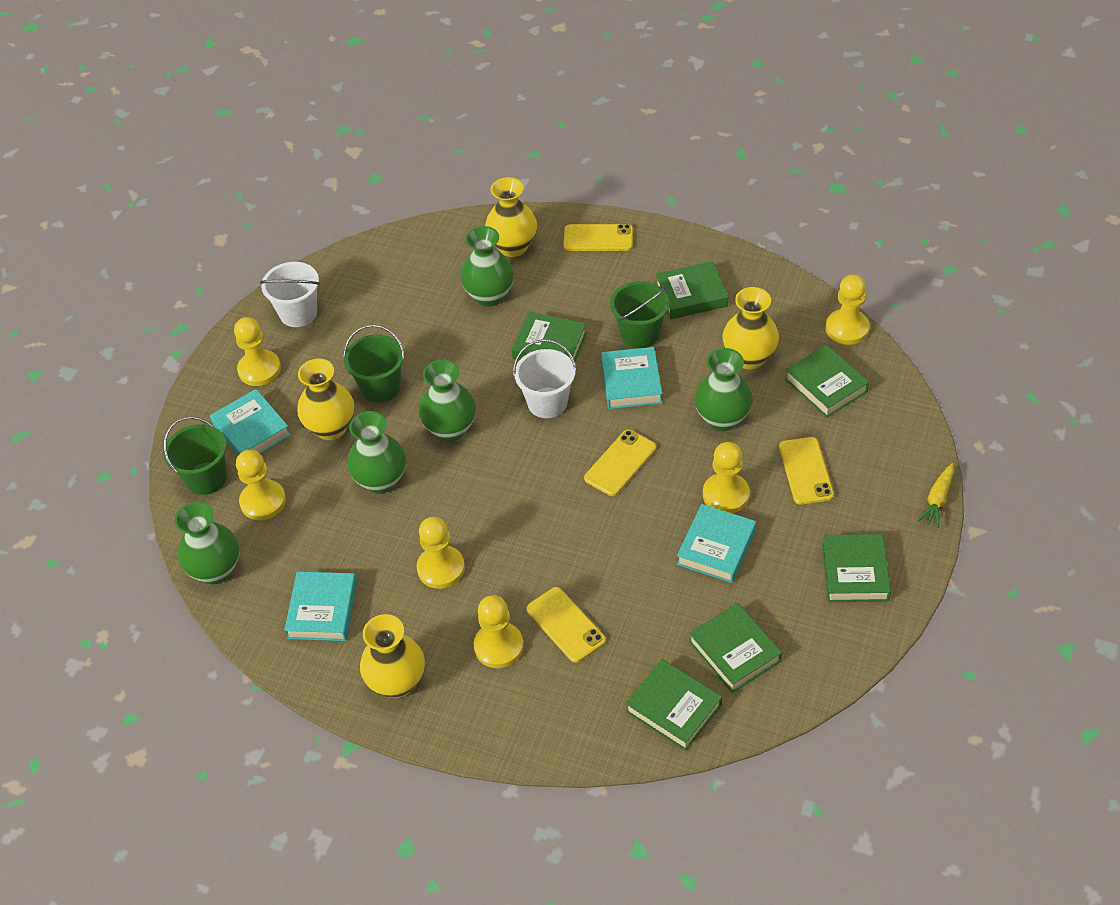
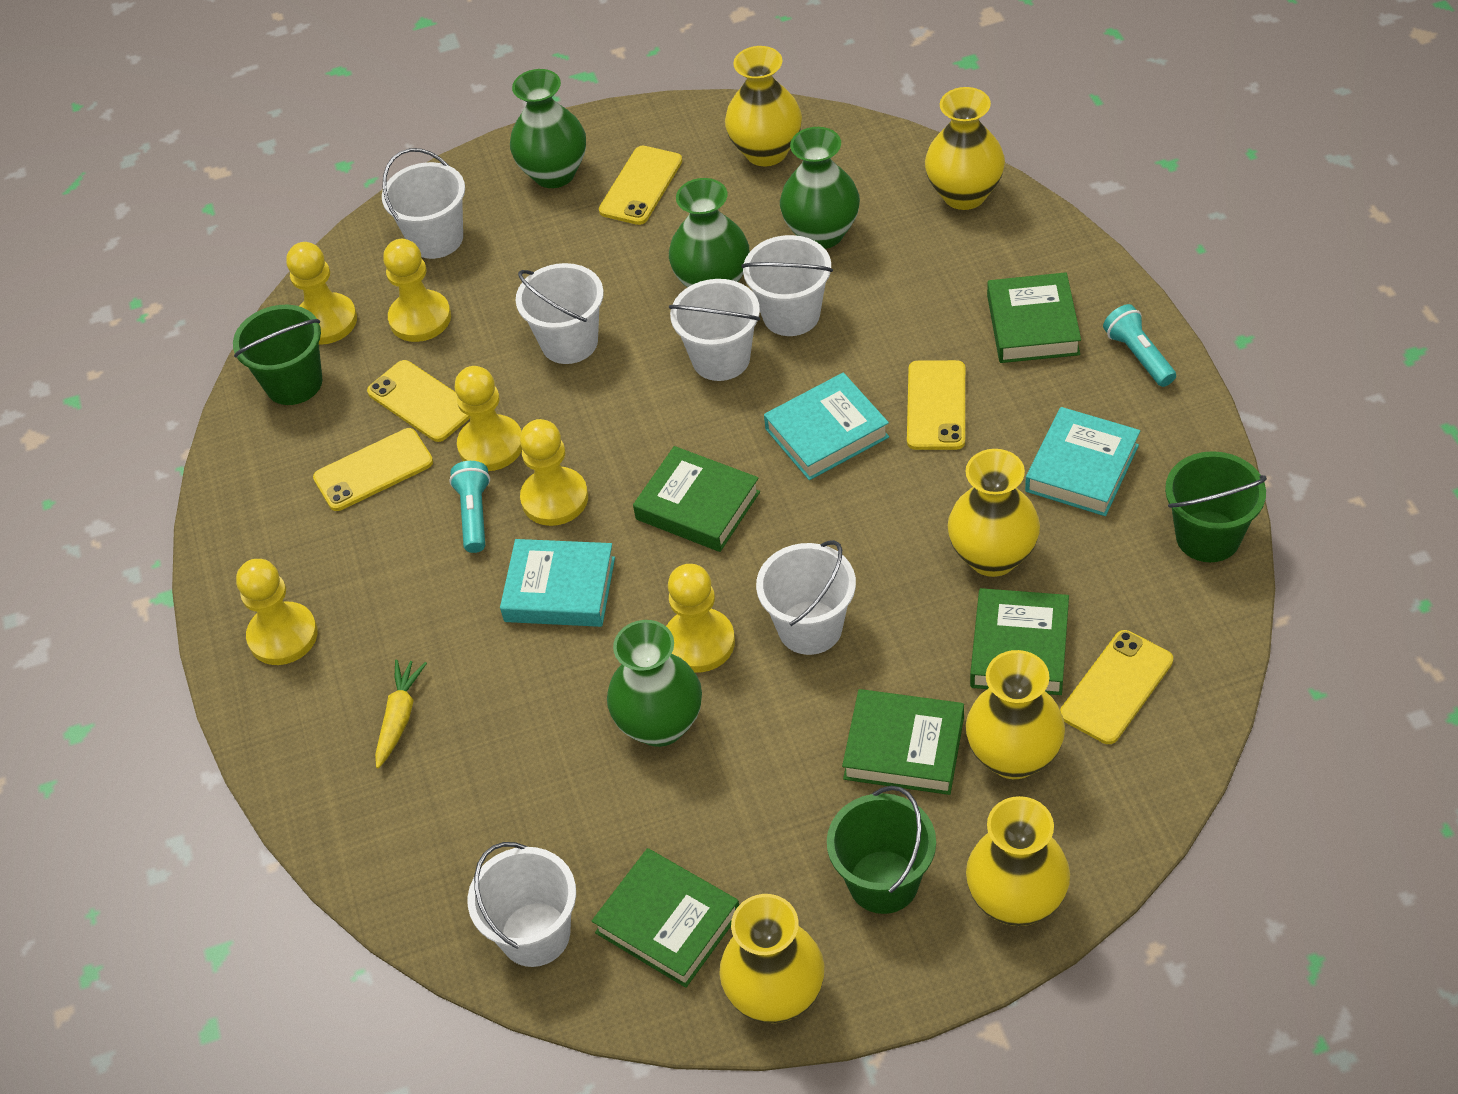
green book: 6 -> 5
green vase: 5 -> 4
turquoise book: 4 -> 3
turquoise flashlight: 0 -> 2
white bucket: 2 -> 6
yellow phone: 4 -> 5
yellow vase: 4 -> 6

